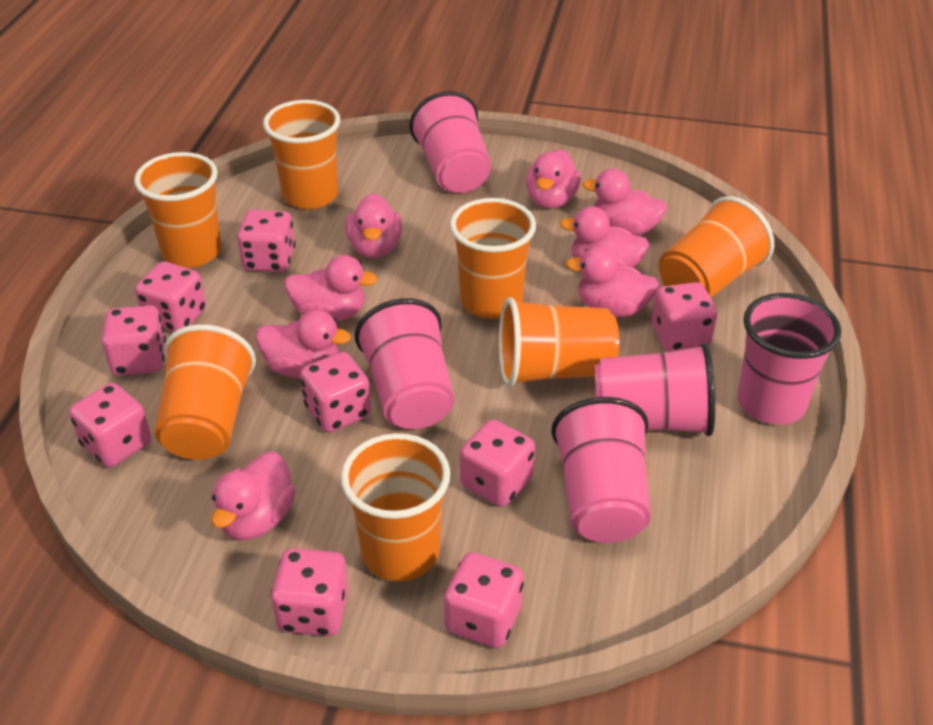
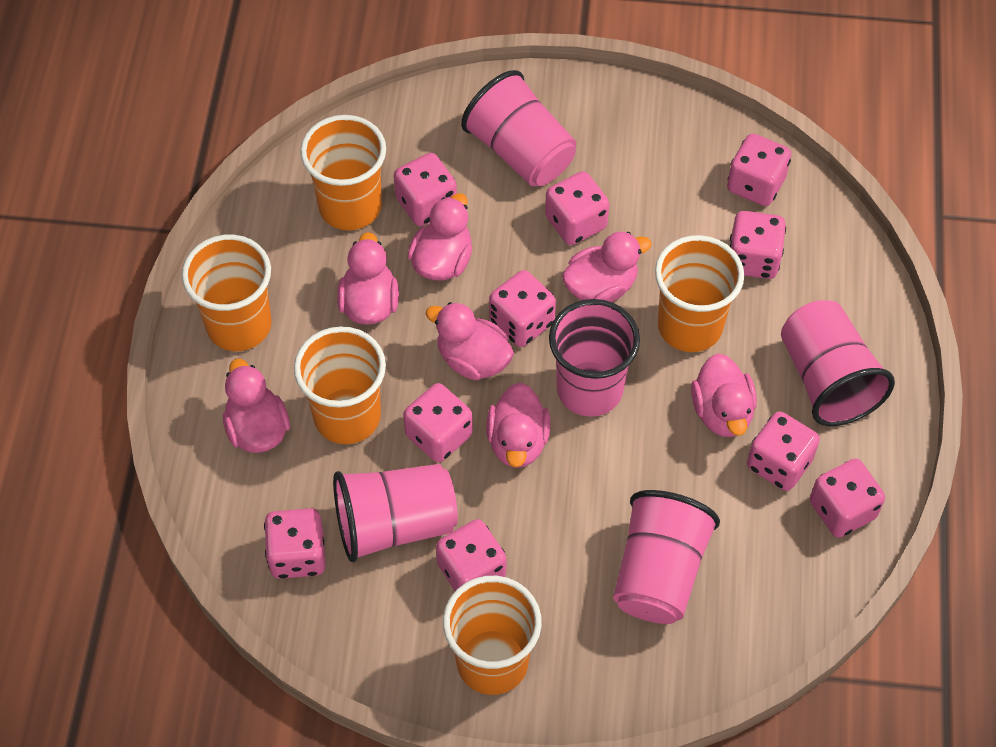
orange cup: 7 -> 5
pink dice: 9 -> 10
pink duck: 8 -> 7

